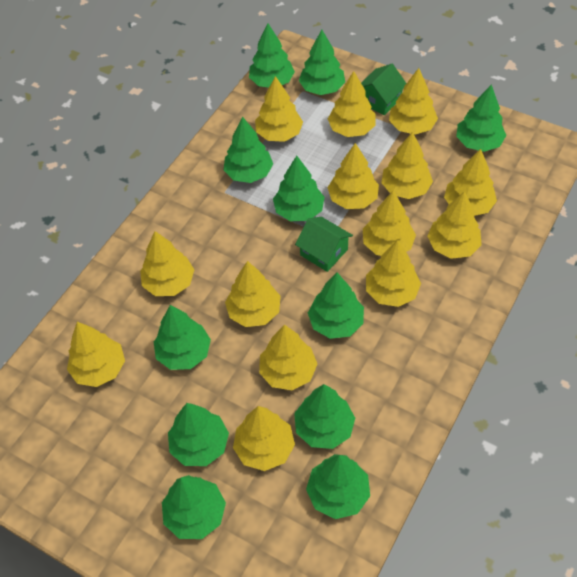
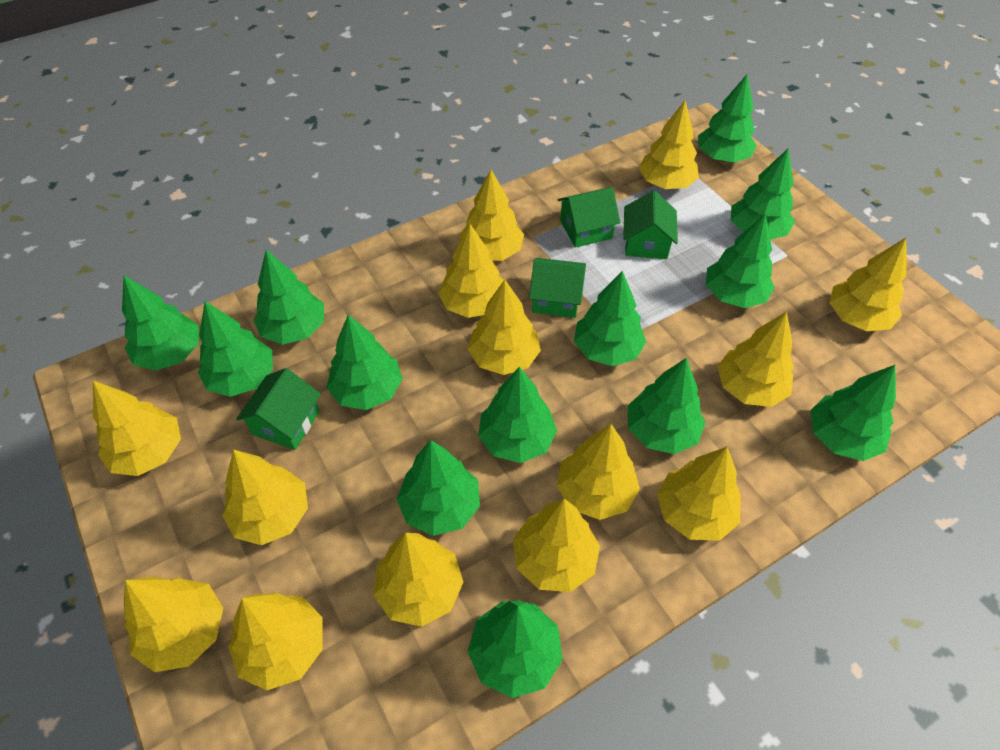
green house: 2 -> 4
green tree: 11 -> 13

